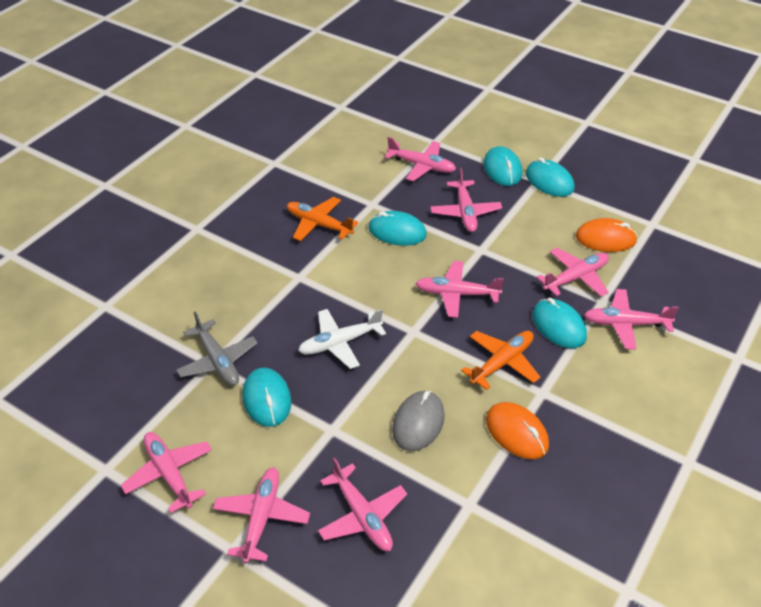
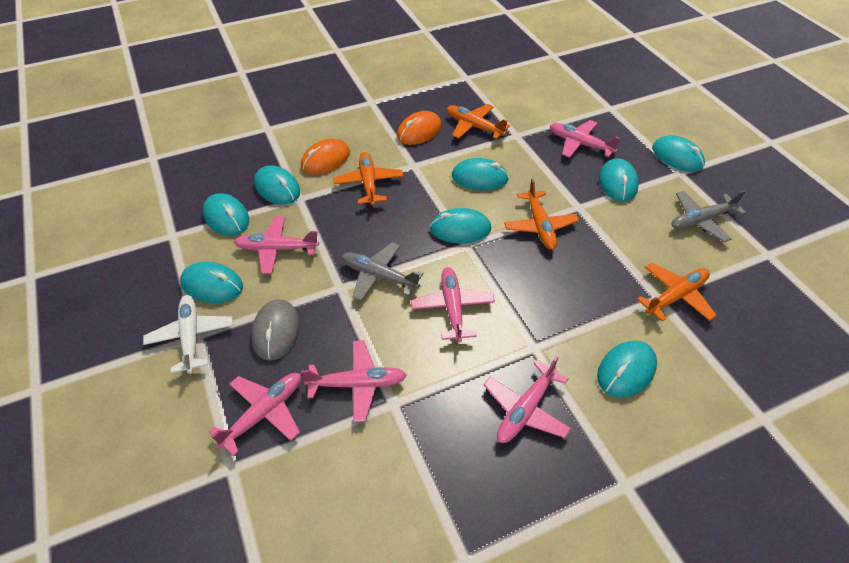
grey plane: 1 -> 2
orange plane: 2 -> 4
pink plane: 8 -> 6
turquoise mouse: 5 -> 8

